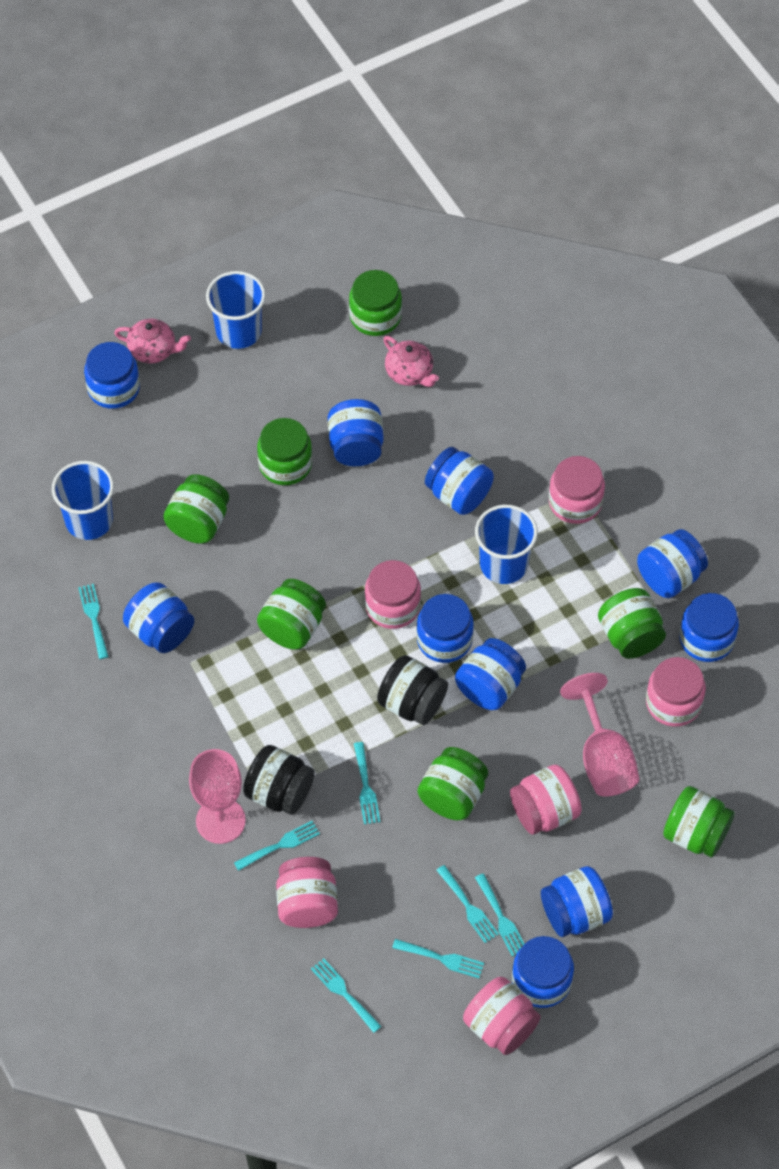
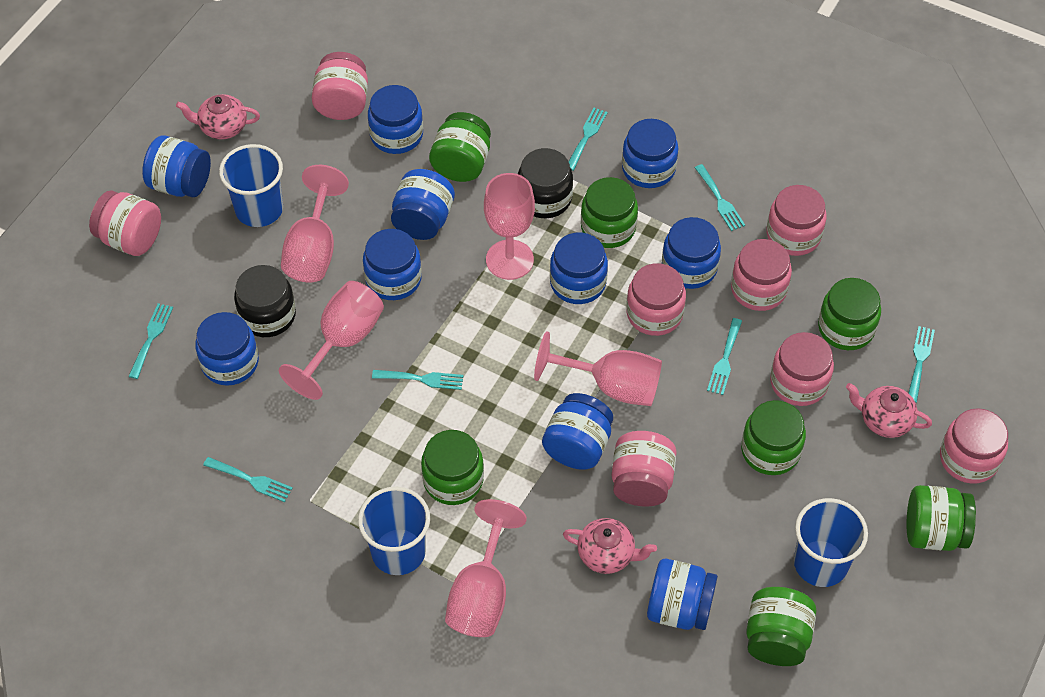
pink goblet: 2 -> 5
pink jar: 6 -> 8
pink teapot: 2 -> 3

